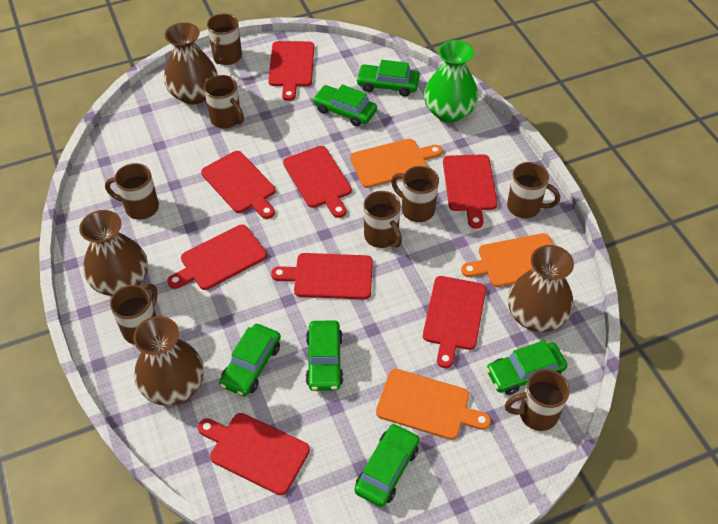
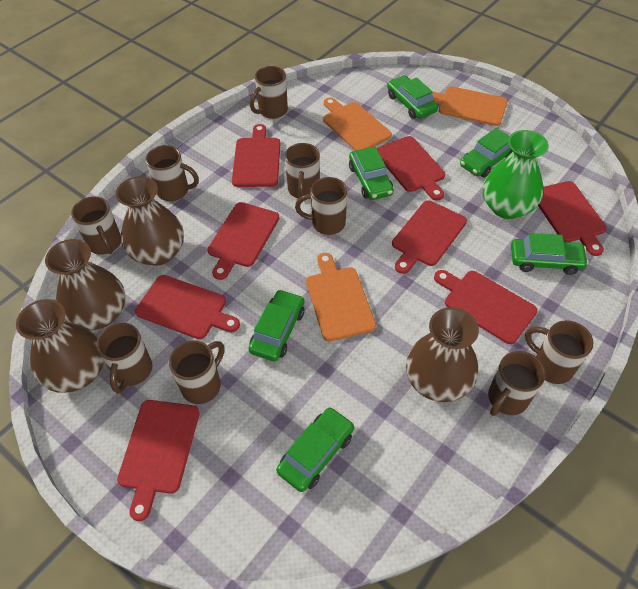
brown mug: 8 -> 9

